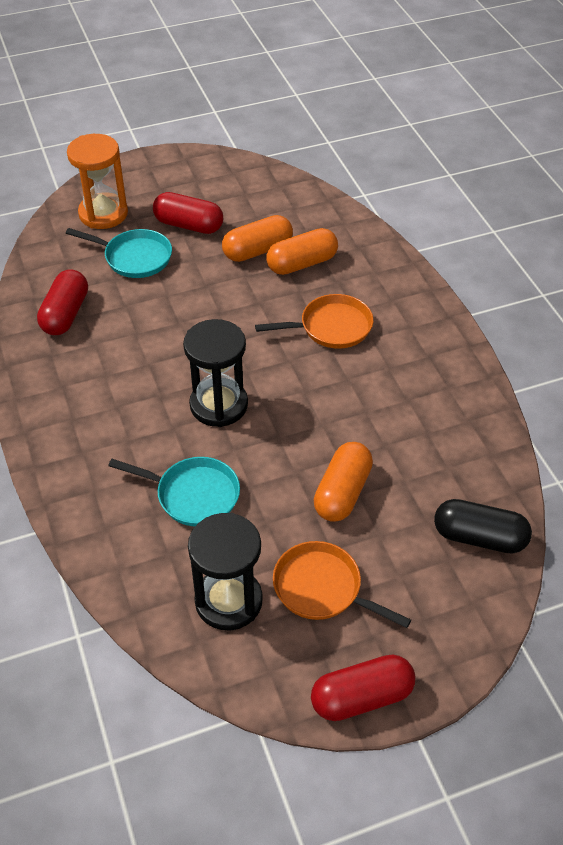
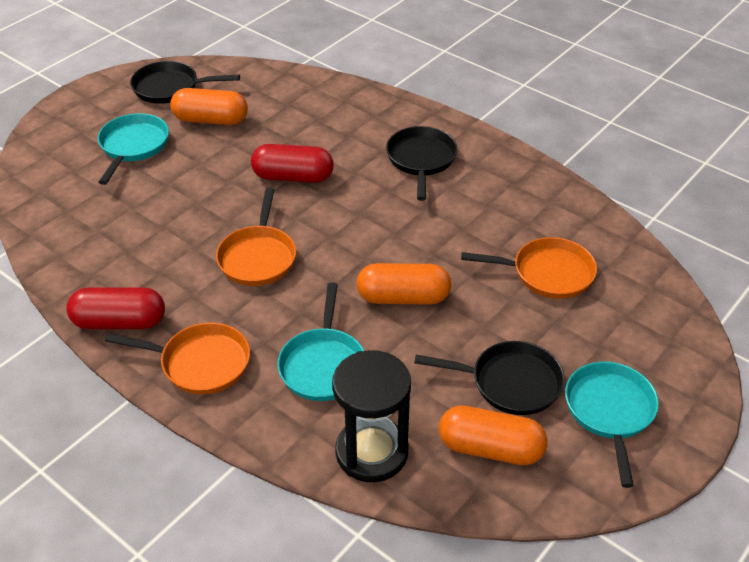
black capsule: 1 -> 0
black hourglass: 2 -> 1
black pan: 0 -> 3
orange hourglass: 1 -> 0
orange pan: 2 -> 3
red capsule: 3 -> 2
turquoise pan: 2 -> 3

